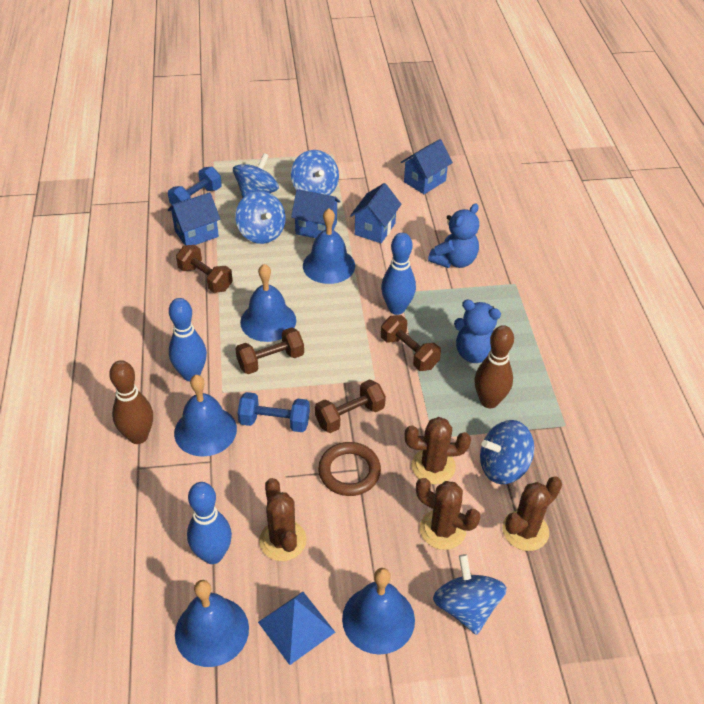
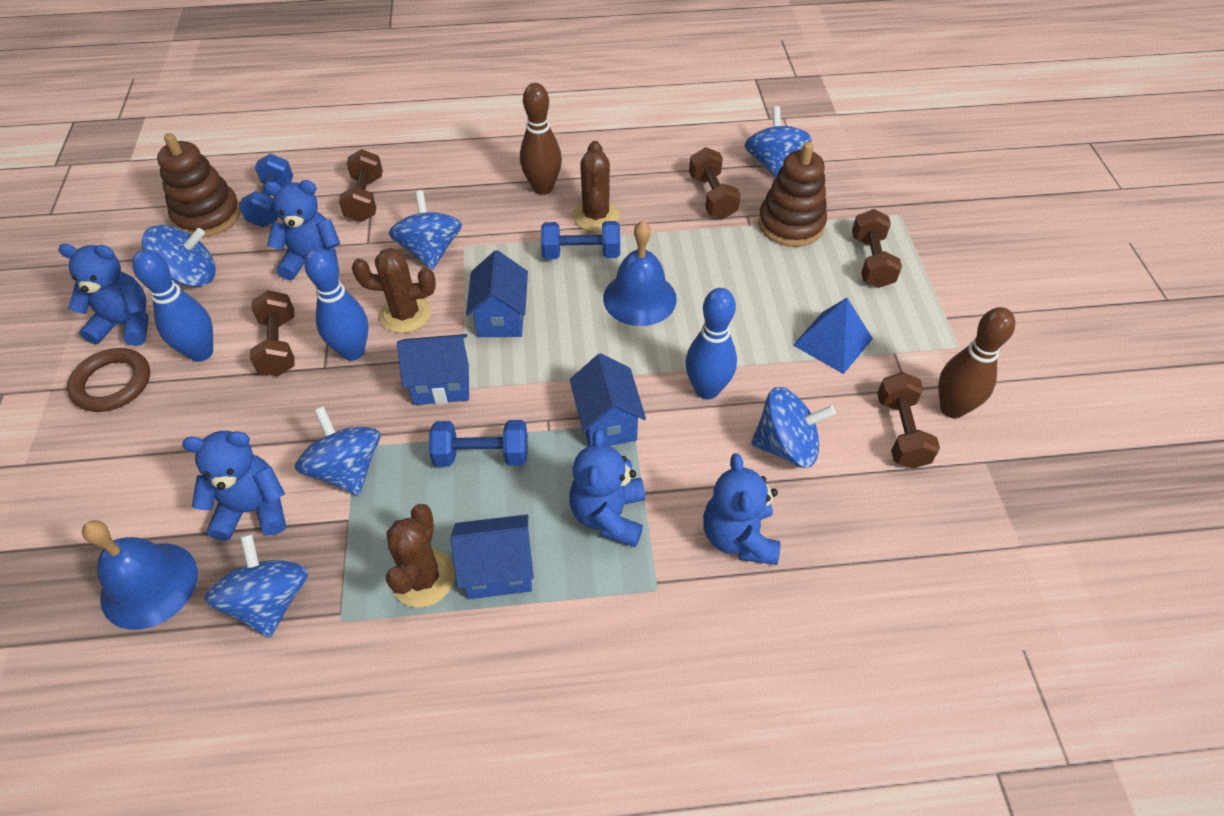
blue bell: 5 -> 2
blue dumbbell: 2 -> 3
blue spinning top: 5 -> 6
blue teddy bear: 2 -> 5
brown cactus: 4 -> 3
brown dumbbell: 4 -> 5
brown stacking toy: 0 -> 2

